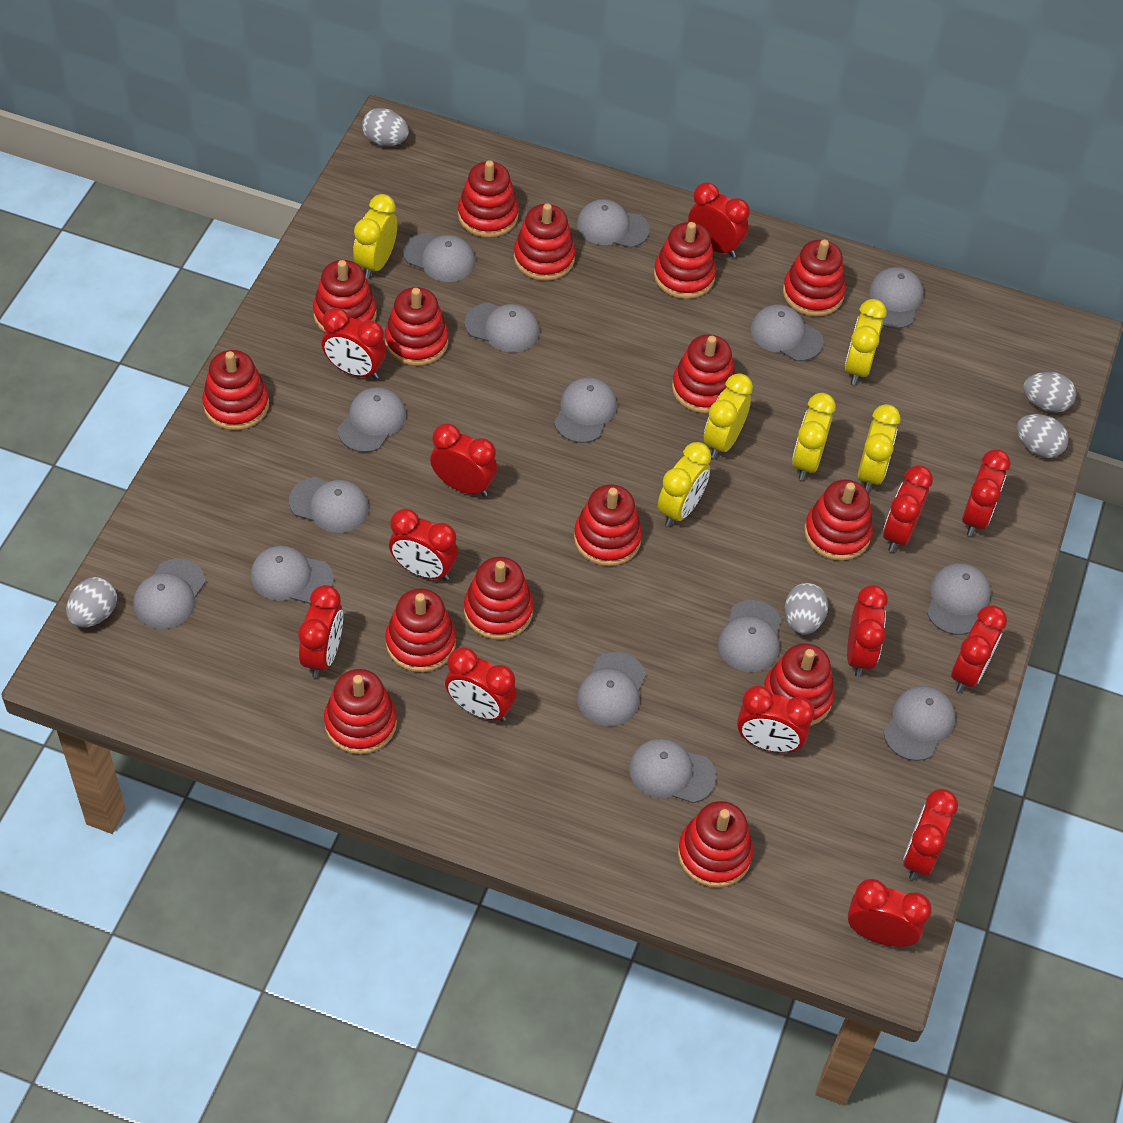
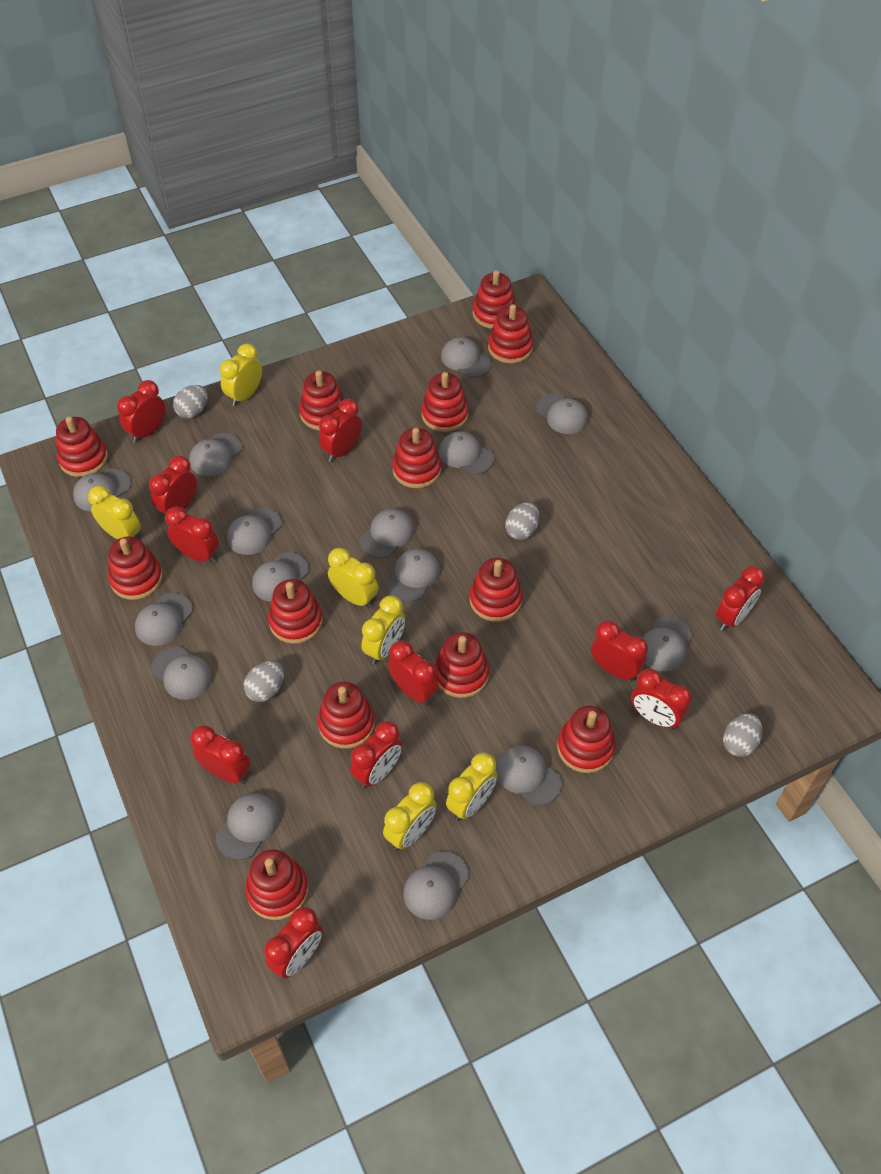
grey egg: 5 -> 4
red clock: 13 -> 11
red stacking toy: 15 -> 13

